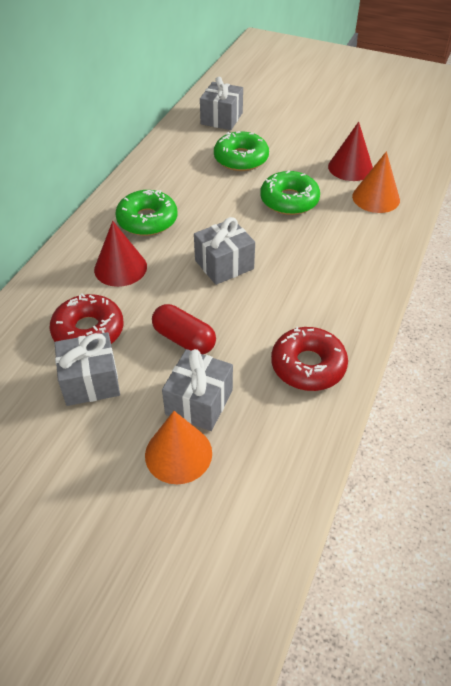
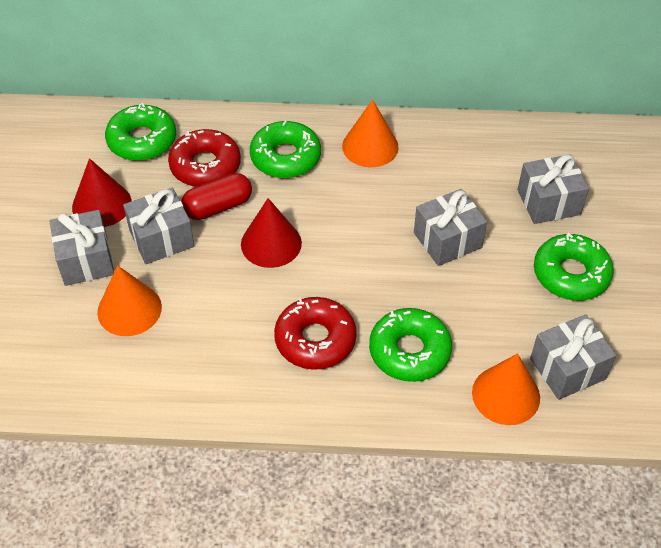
green donut: 3 -> 4
grey gift: 4 -> 5
orange cone: 2 -> 3

